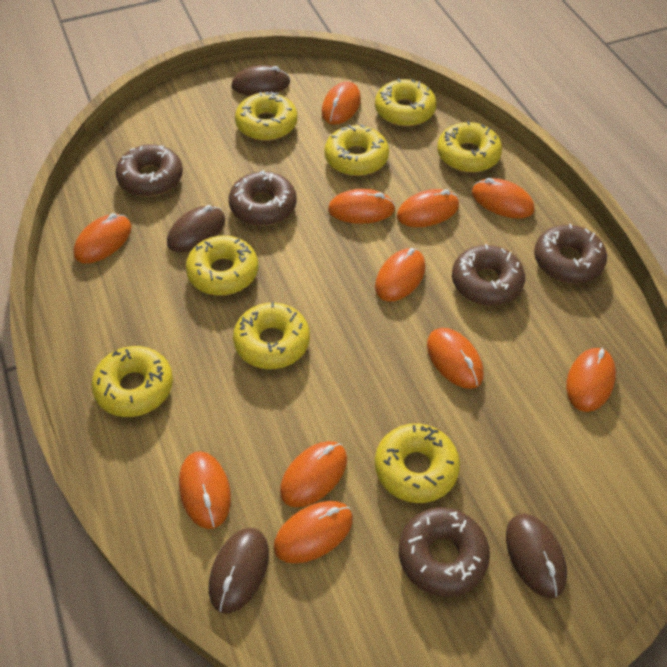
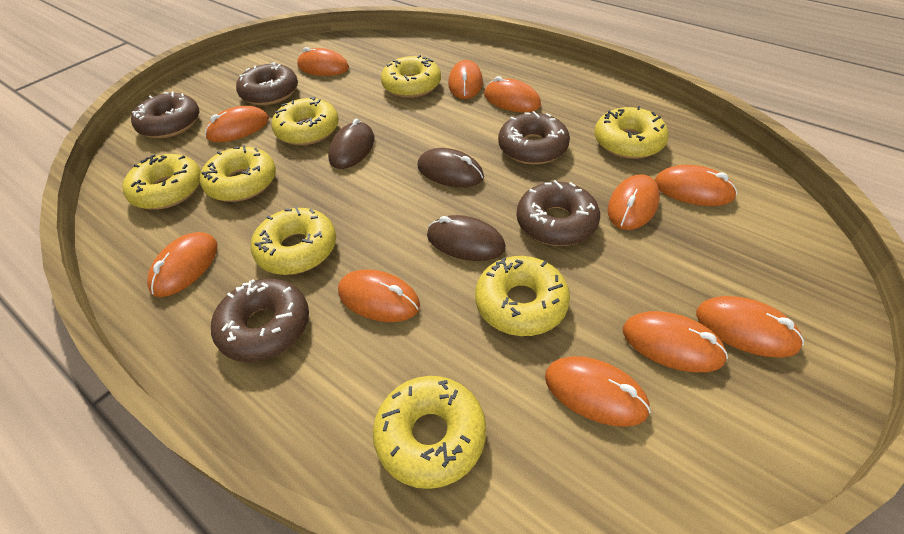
brown mouse: 4 -> 3

